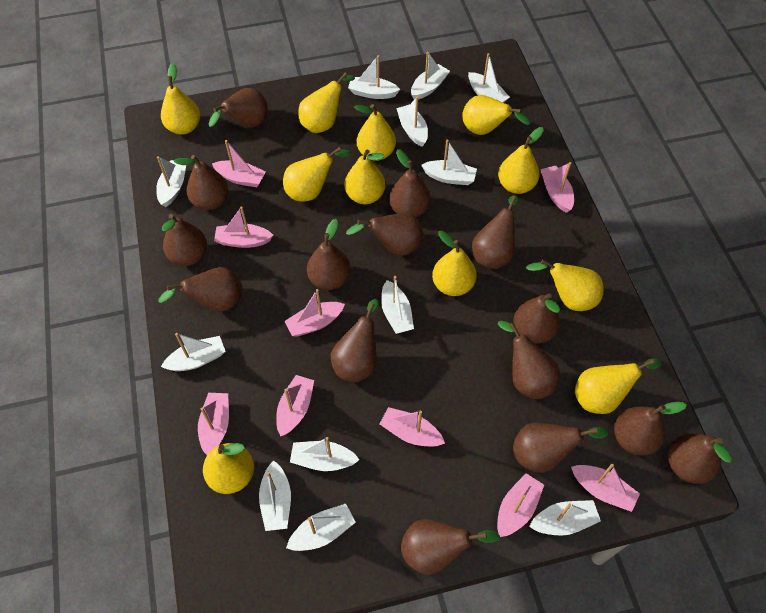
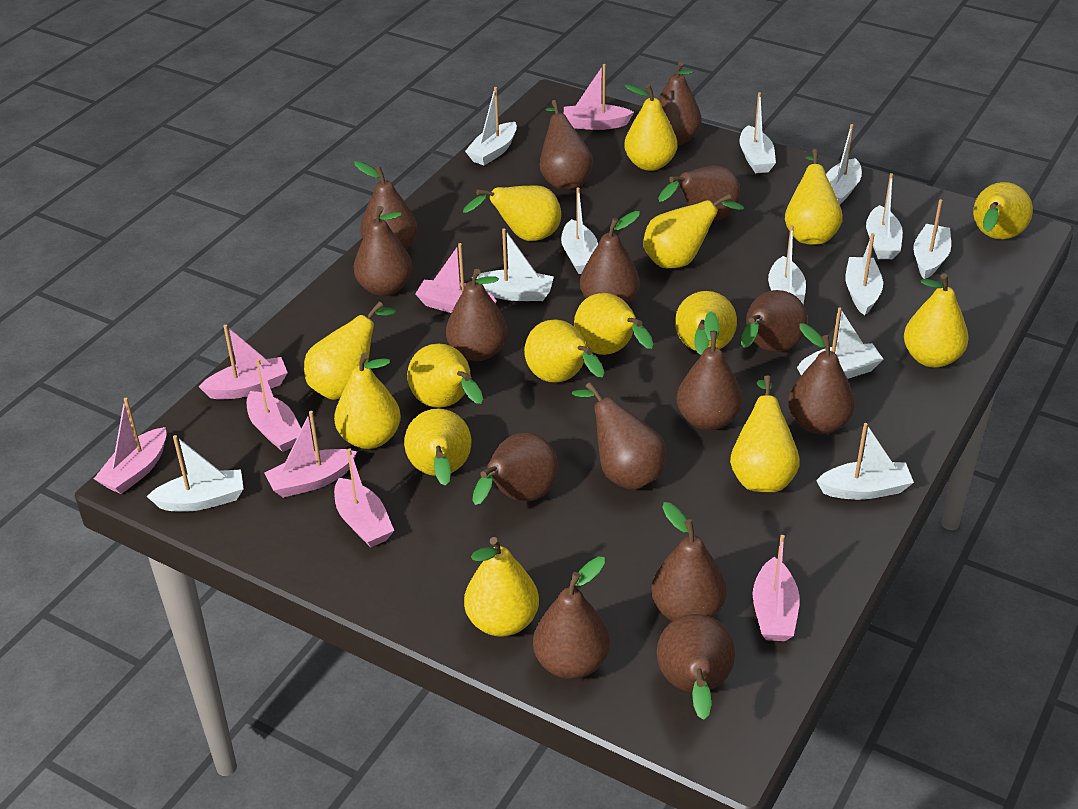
pink boat: 9 -> 8
yellow pear: 11 -> 15

